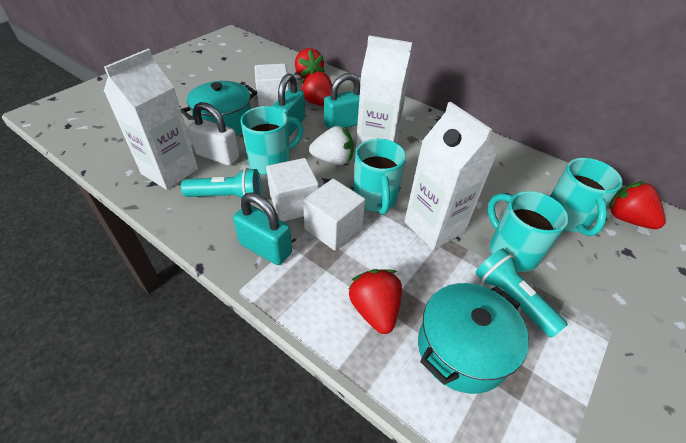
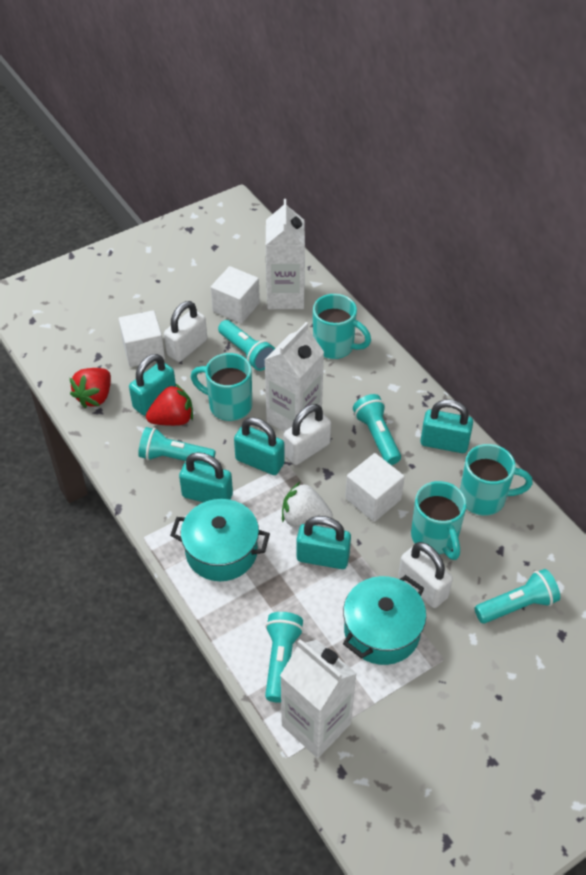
red strawberry: 4 -> 2
turquoise flashlight: 2 -> 5
turquoise padlock: 3 -> 5
white padlock: 1 -> 3

